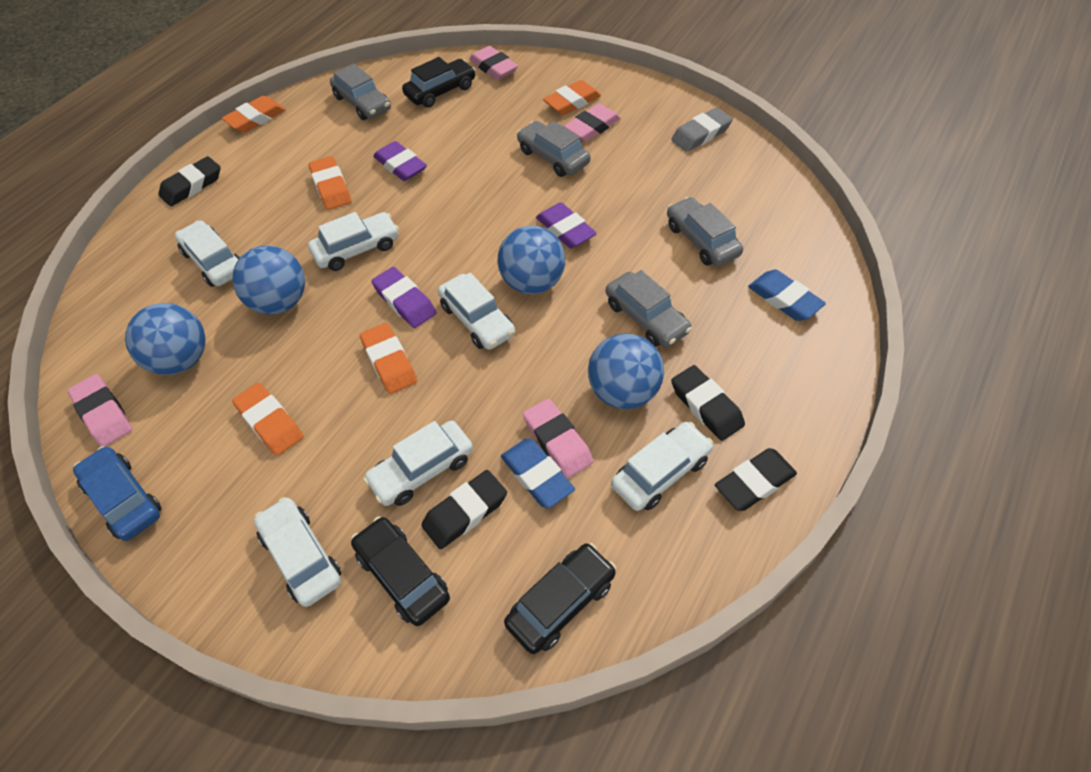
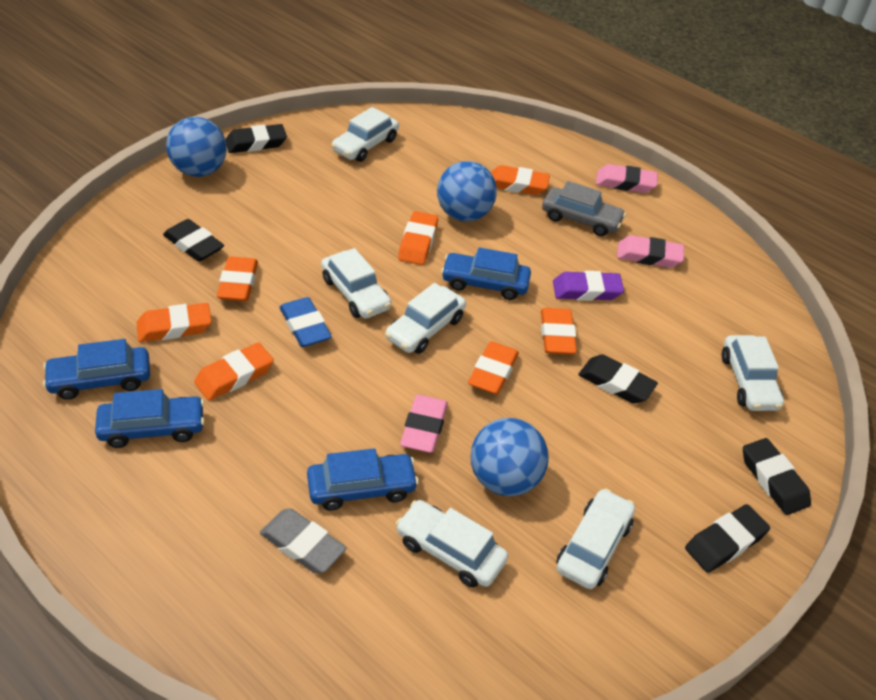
black car: 3 -> 0
black eraser: 4 -> 5
blue ball: 4 -> 3
blue car: 1 -> 4
blue eraser: 2 -> 1
grey car: 4 -> 1
orange eraser: 5 -> 7
pink eraser: 4 -> 3
purple eraser: 3 -> 1

